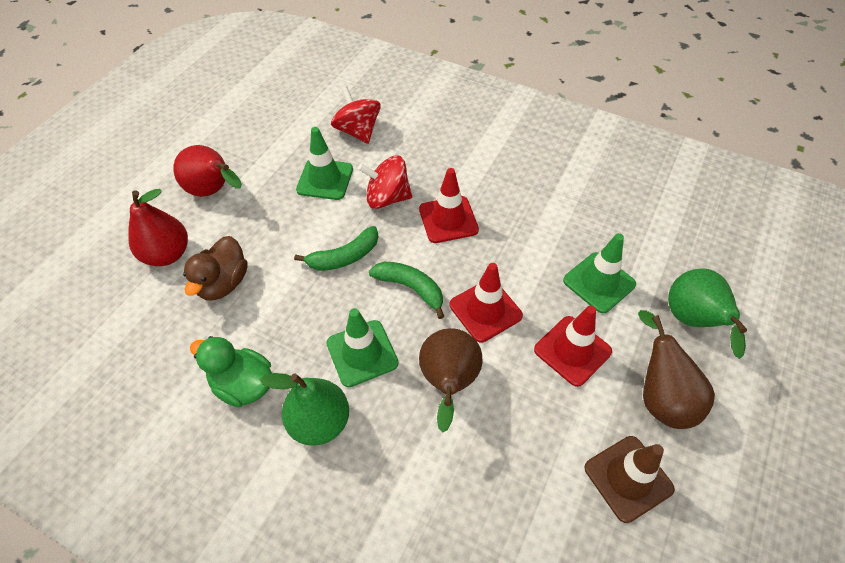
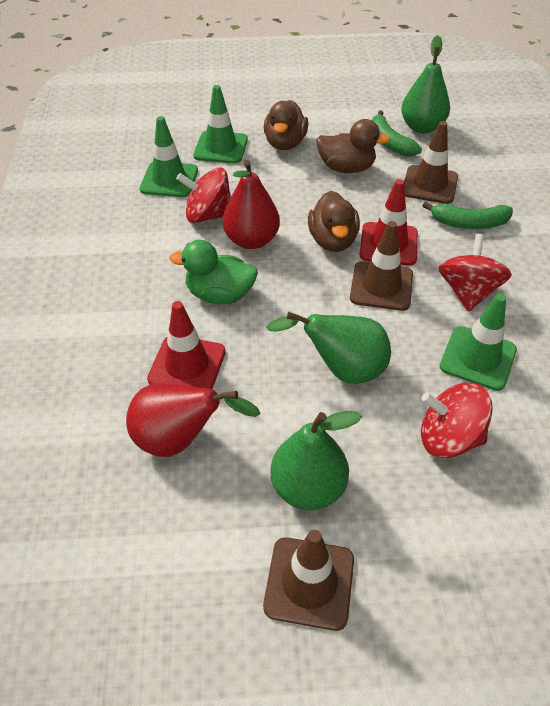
brown duck: 1 -> 3
brown pear: 2 -> 0
brown traffic cone: 1 -> 3
green pear: 2 -> 3
red spinning top: 2 -> 3
red traffic cone: 3 -> 2

